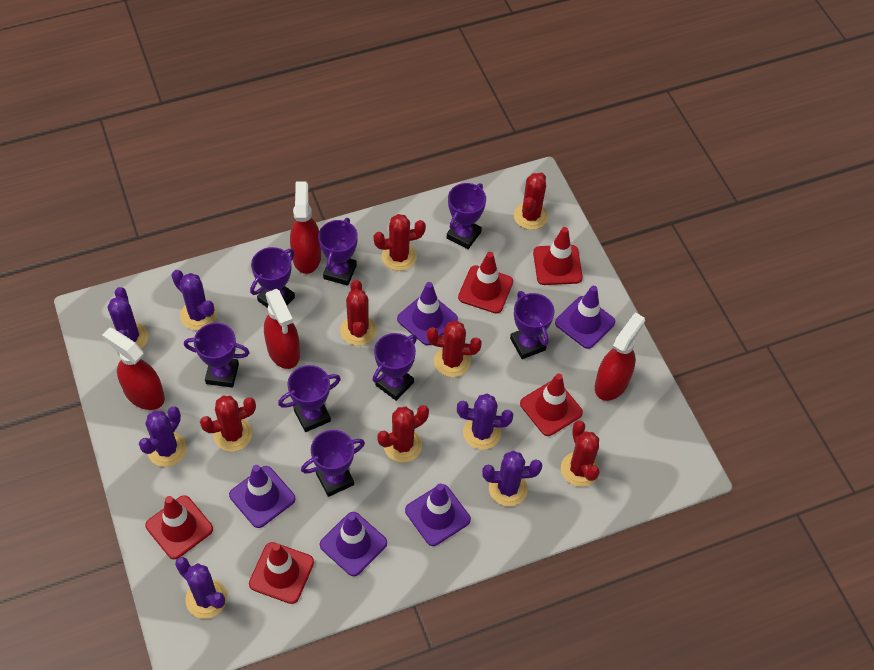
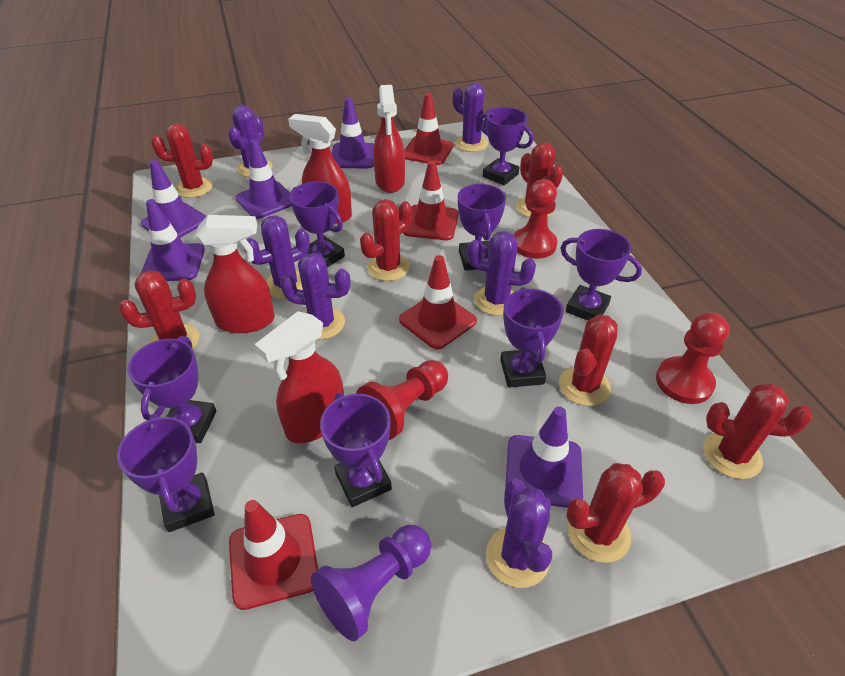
purple pawn: 0 -> 1
red pawn: 0 -> 3
red traffic cone: 5 -> 4

